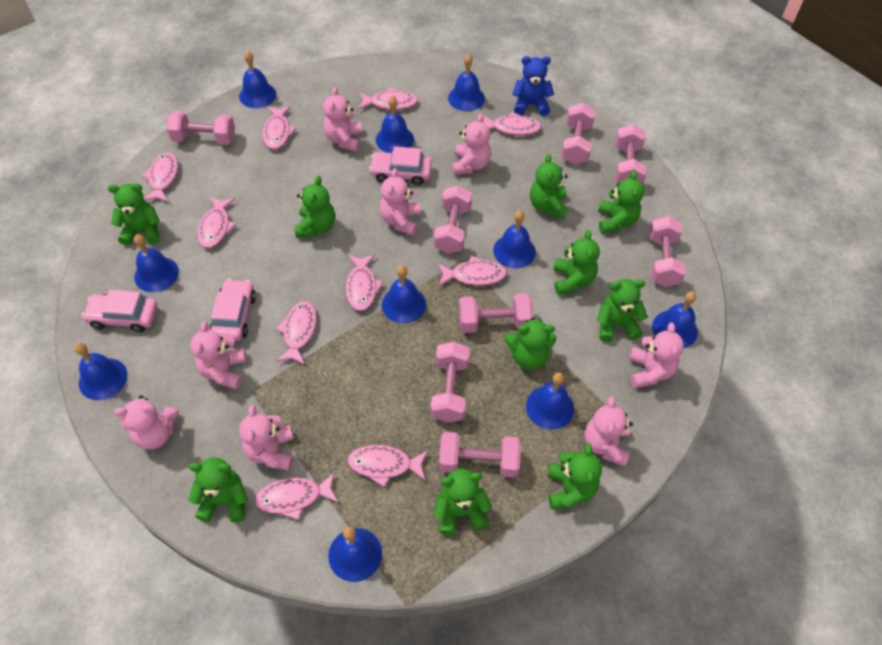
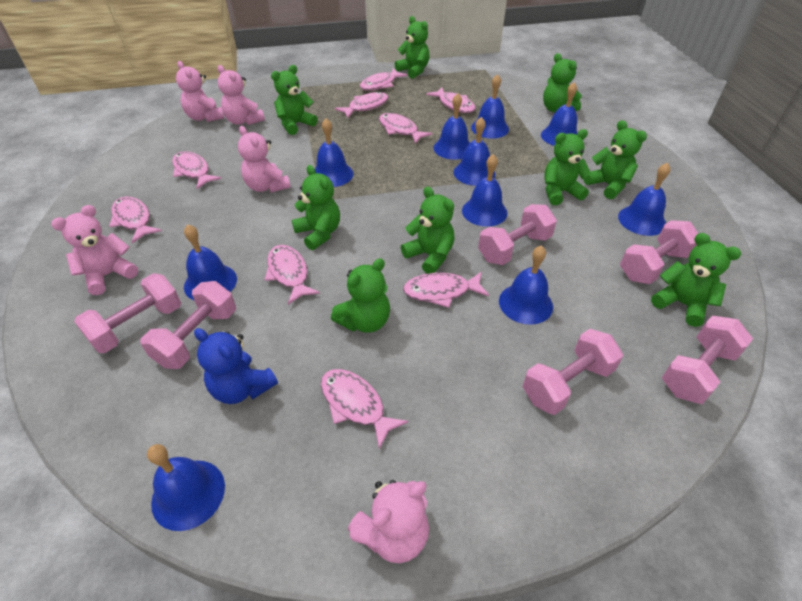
green teddy bear: 10 -> 9
pink car: 3 -> 0
pink dumbbell: 8 -> 6
pink fish: 10 -> 9
pink teddy bear: 8 -> 5

